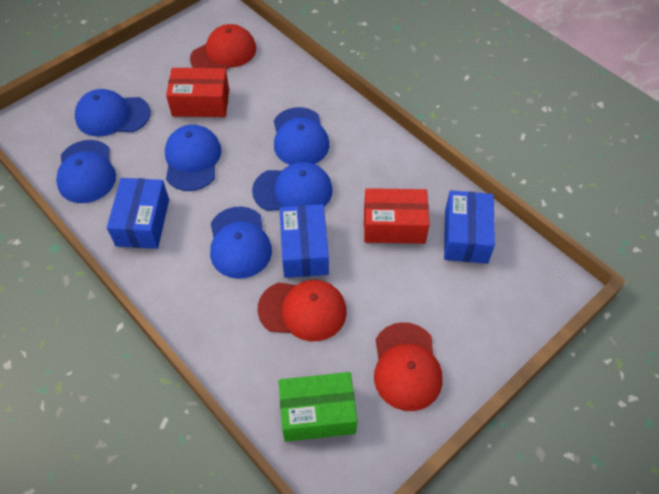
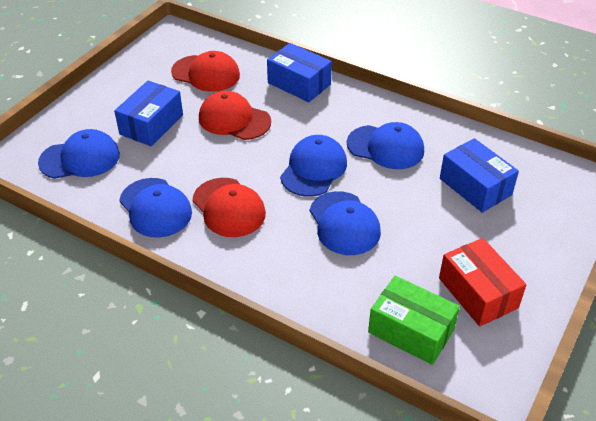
blue cap: 6 -> 5
red box: 2 -> 1

